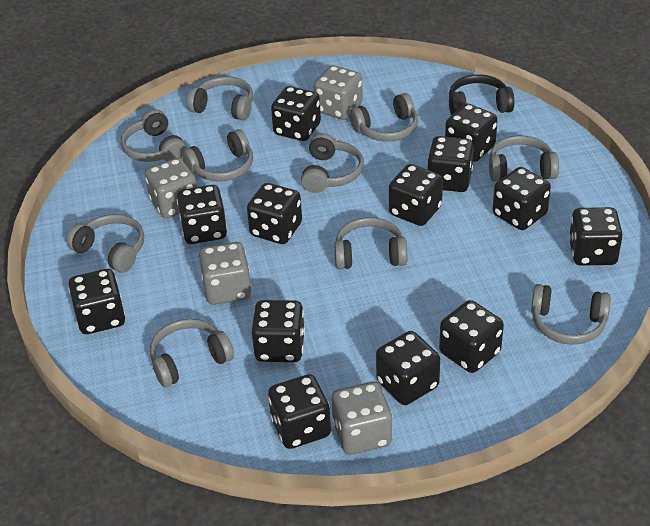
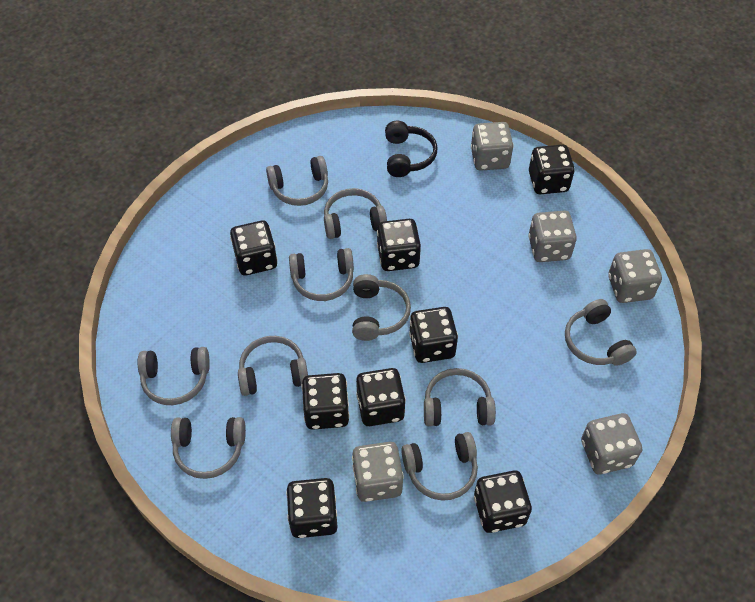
black dice: 13 -> 8
grey dice: 4 -> 5

